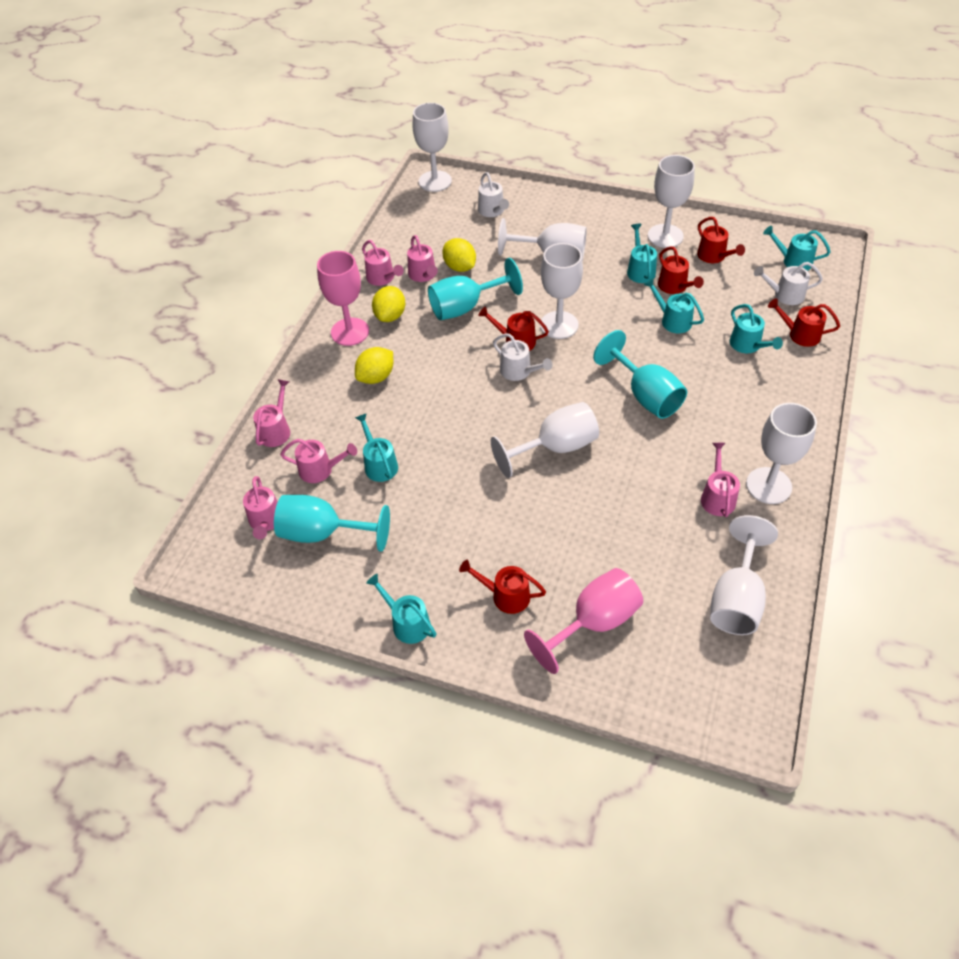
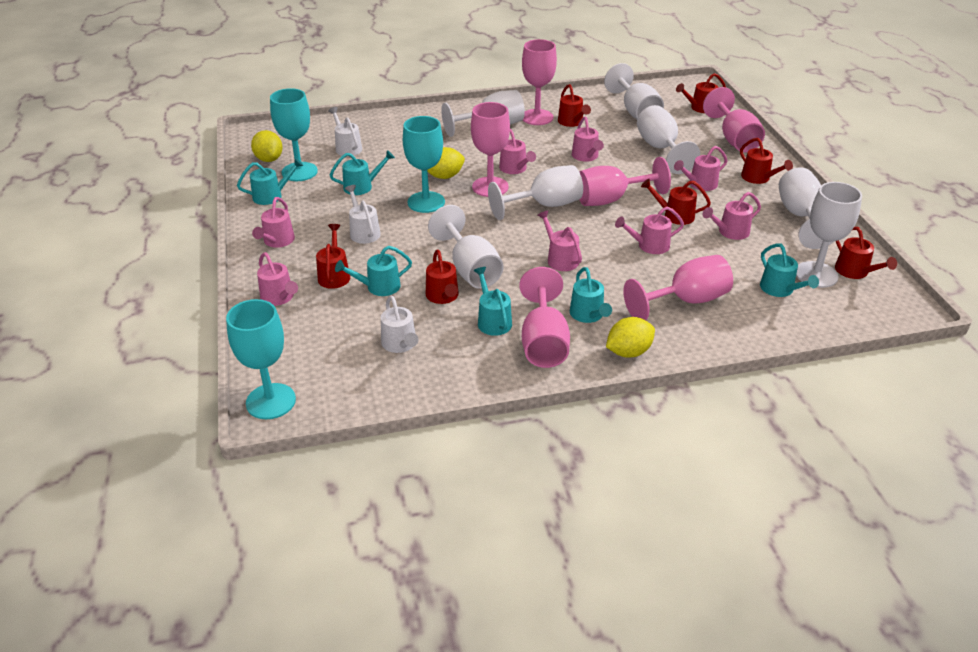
pink goblet: 2 -> 6
pink watering can: 6 -> 8
red watering can: 5 -> 7

